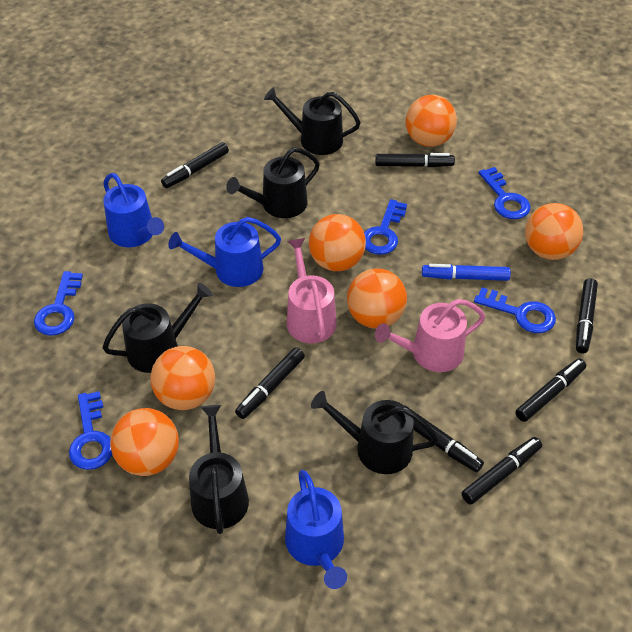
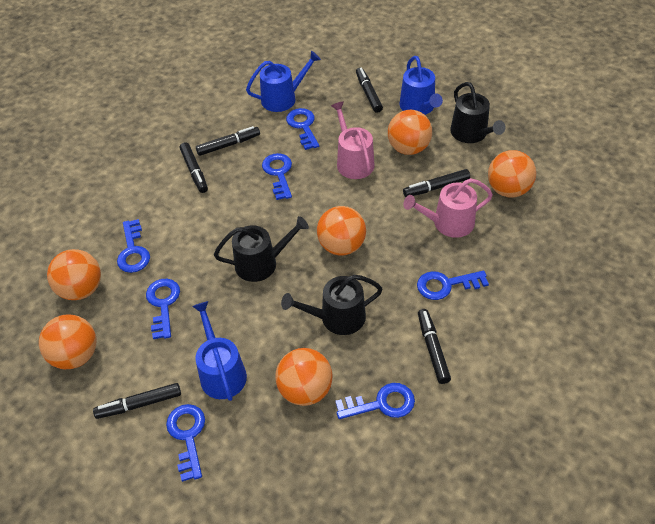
black marker: 7 -> 6
black watering can: 5 -> 3
blue key: 5 -> 7
blue marker: 1 -> 0

